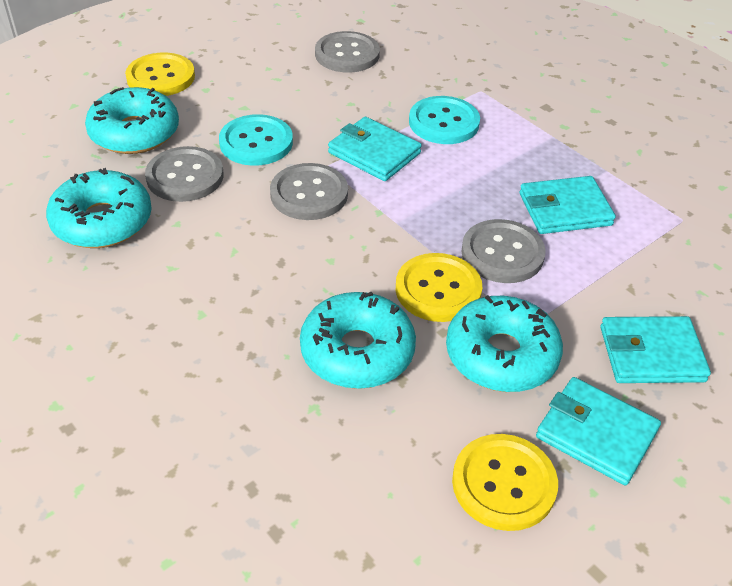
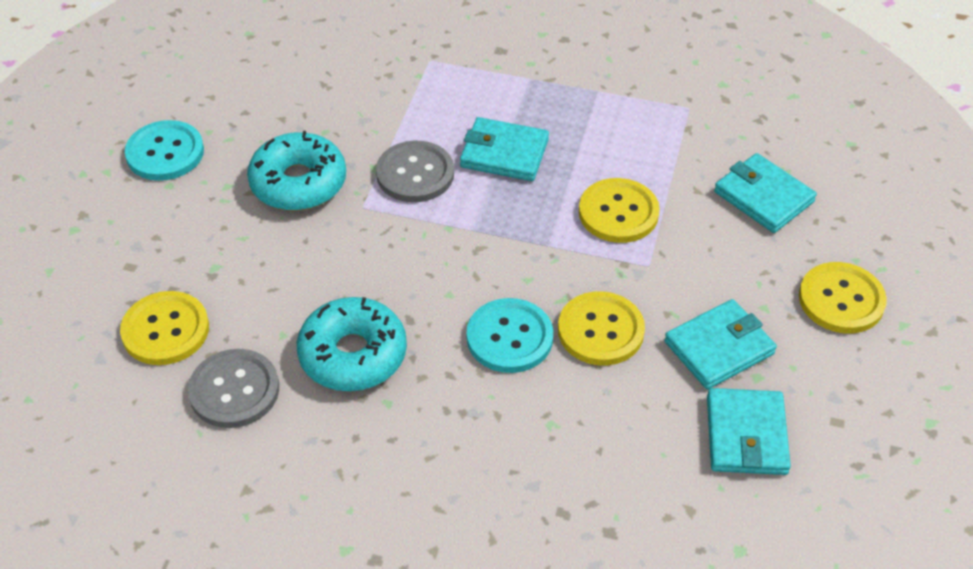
grey button: 4 -> 2
turquoise donut: 4 -> 2
yellow button: 3 -> 4

